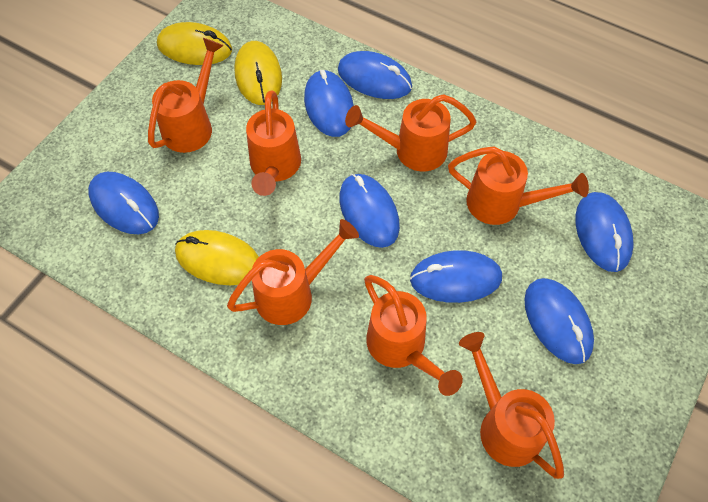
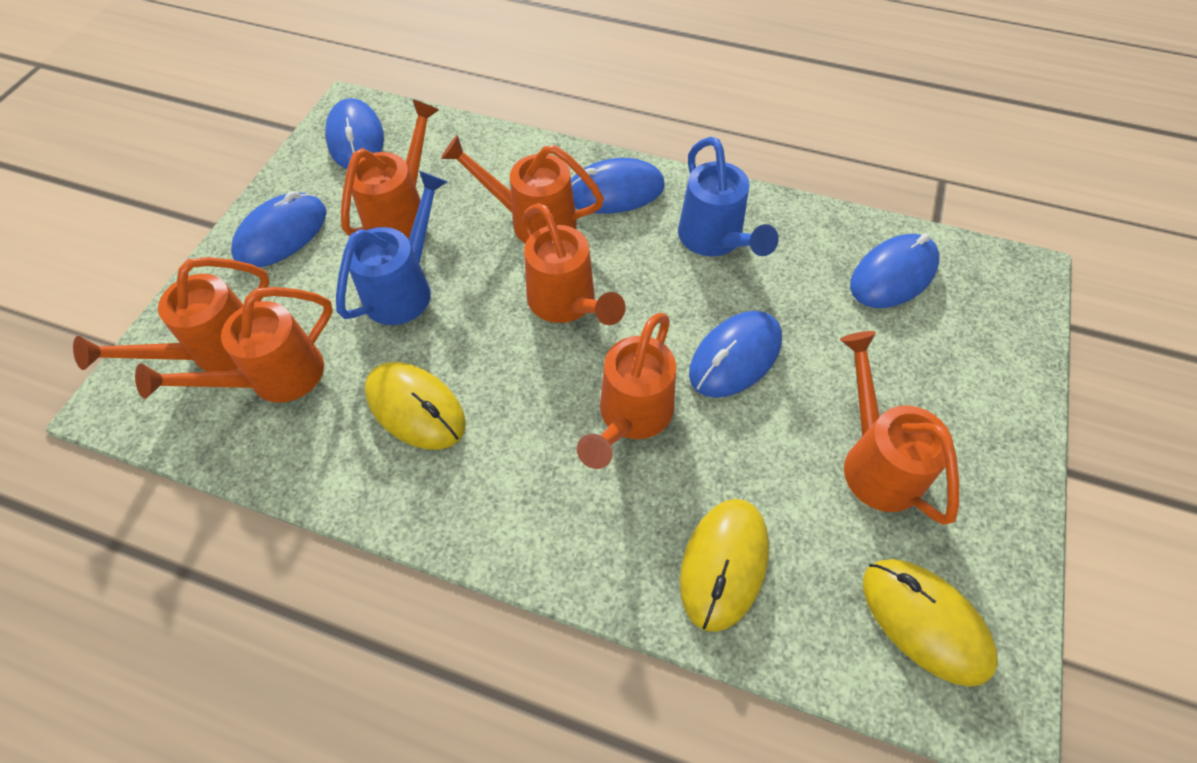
blue mouse: 7 -> 5
blue watering can: 0 -> 2

